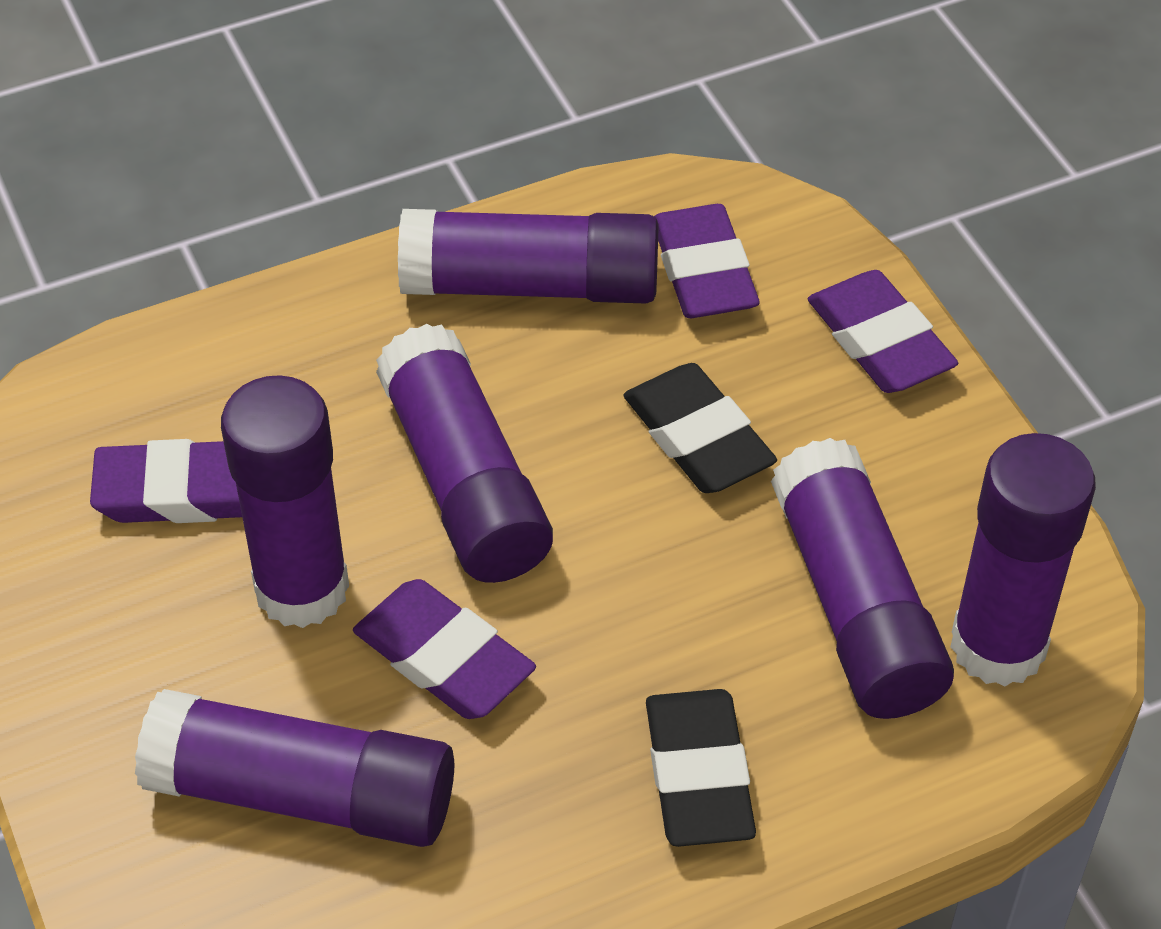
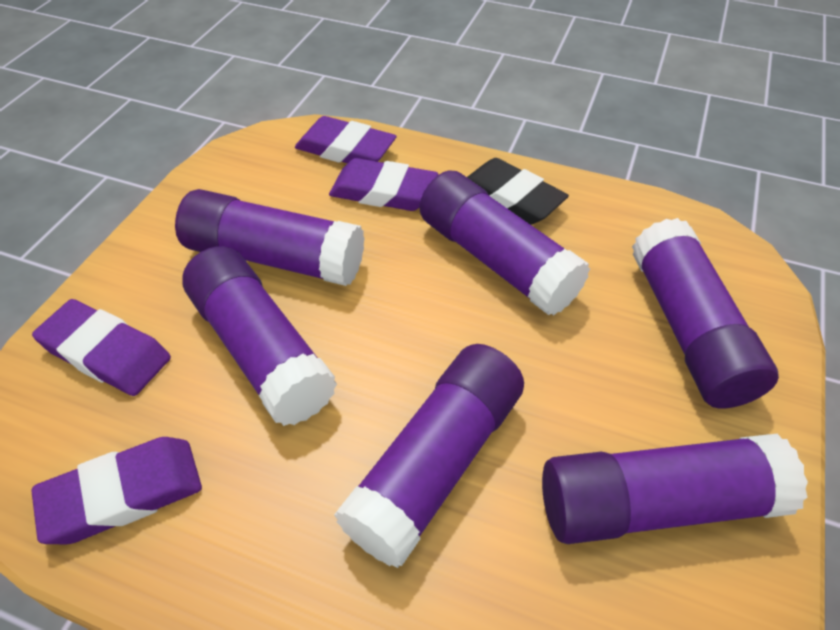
black eraser: 2 -> 1

